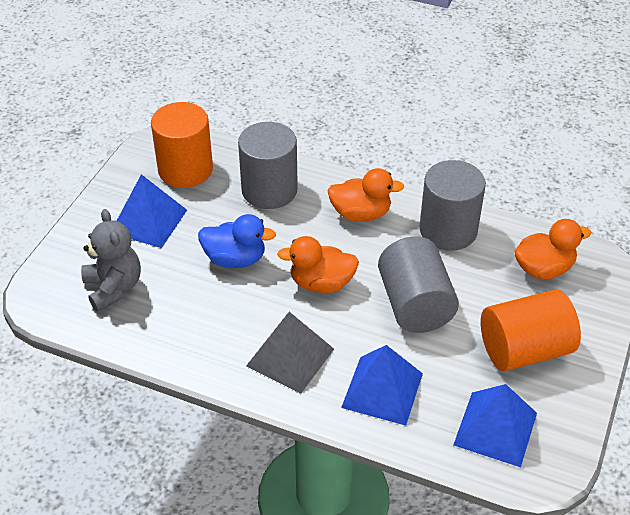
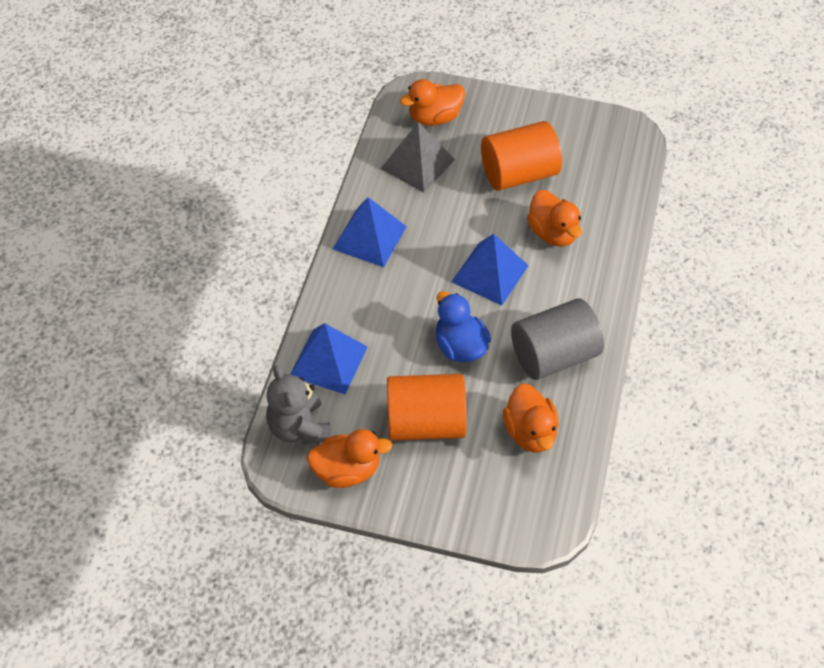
grey cylinder: 3 -> 1
orange duck: 3 -> 4

